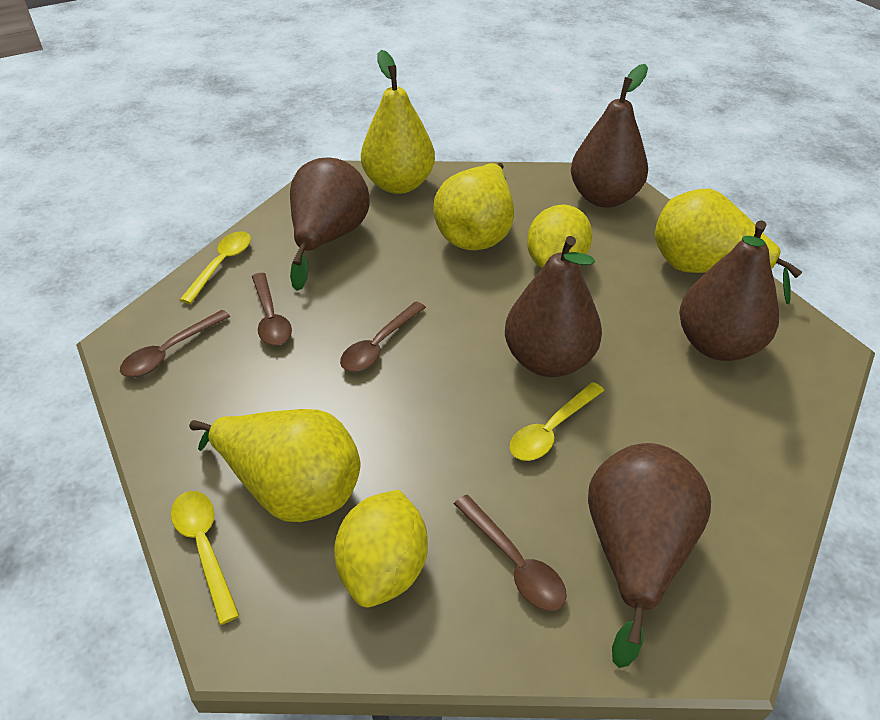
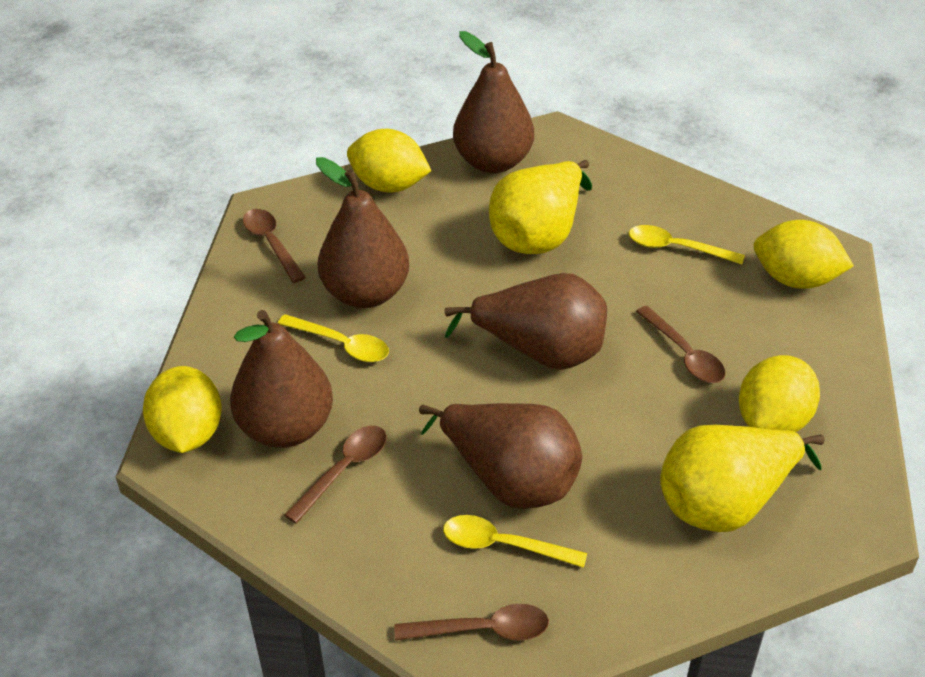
yellow lemon: 2 -> 4
yellow pear: 4 -> 2

